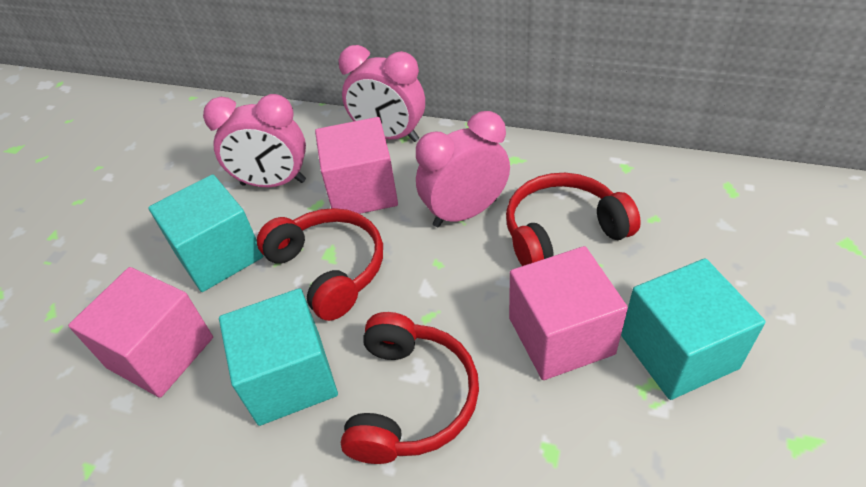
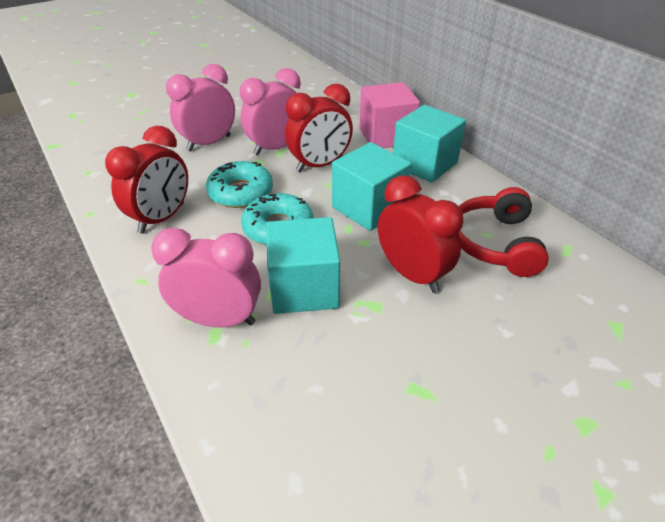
pink cube: 3 -> 1
red clock: 0 -> 3
red headphones: 3 -> 1
turquoise donut: 0 -> 2

